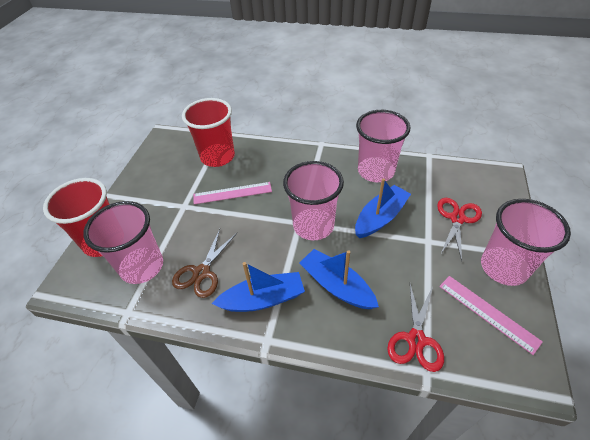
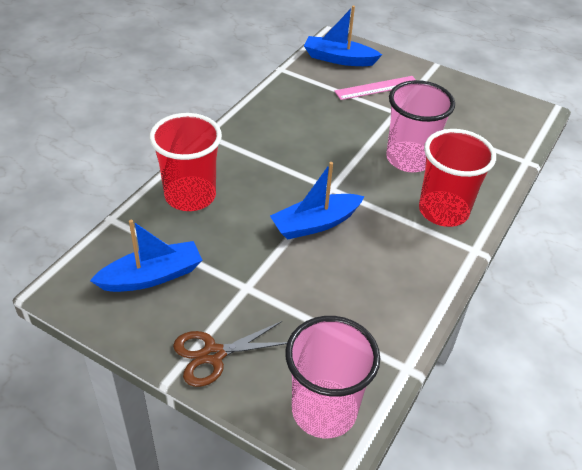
pink cup: 4 -> 2
pink ruler: 2 -> 1
red scissors: 2 -> 0

